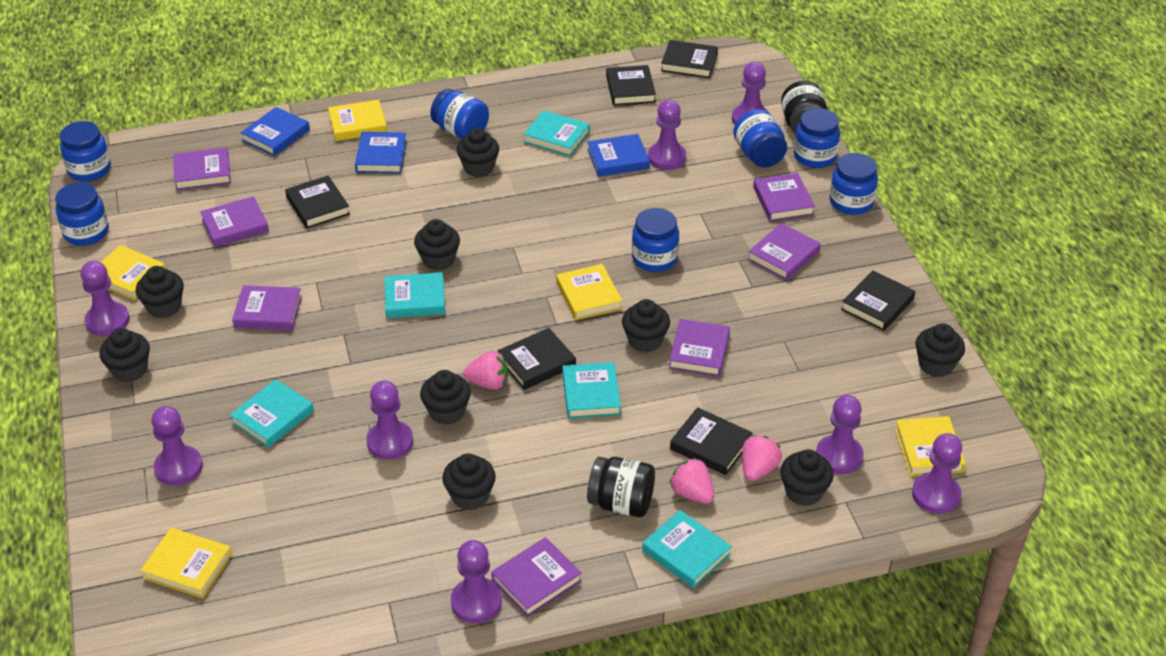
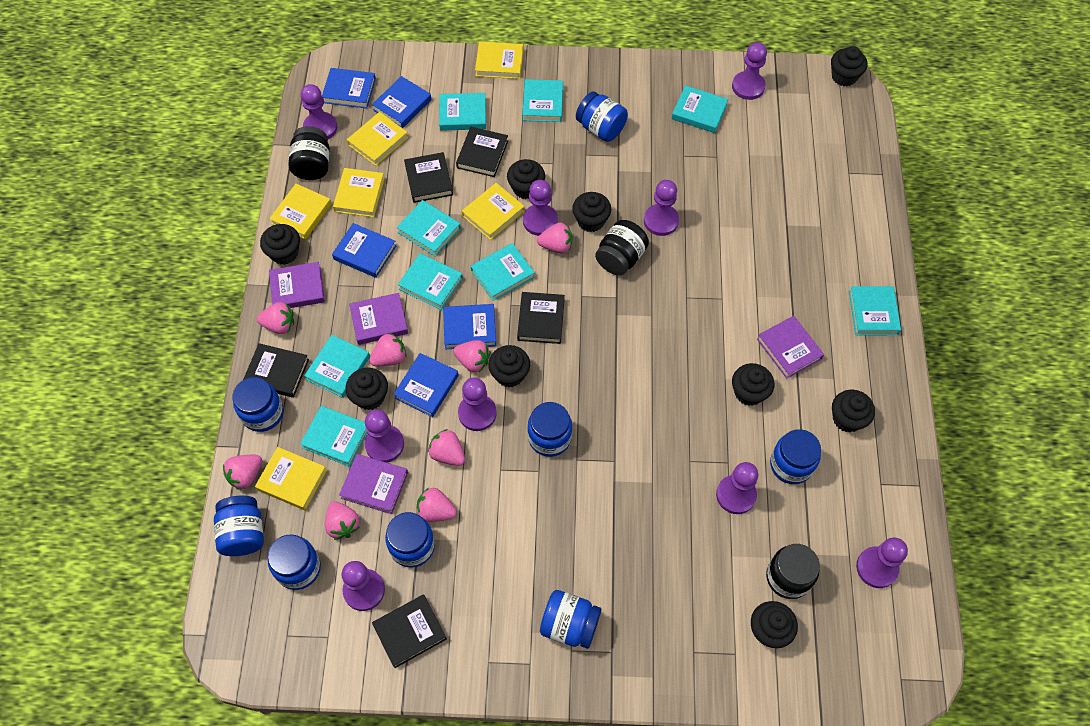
black book: 6 -> 5
black jar: 2 -> 3
blue book: 3 -> 5
blue jar: 7 -> 8
pink strawberry: 3 -> 8
purple book: 7 -> 4
purple pawn: 8 -> 9
turquoise book: 5 -> 9
yellow book: 5 -> 6

